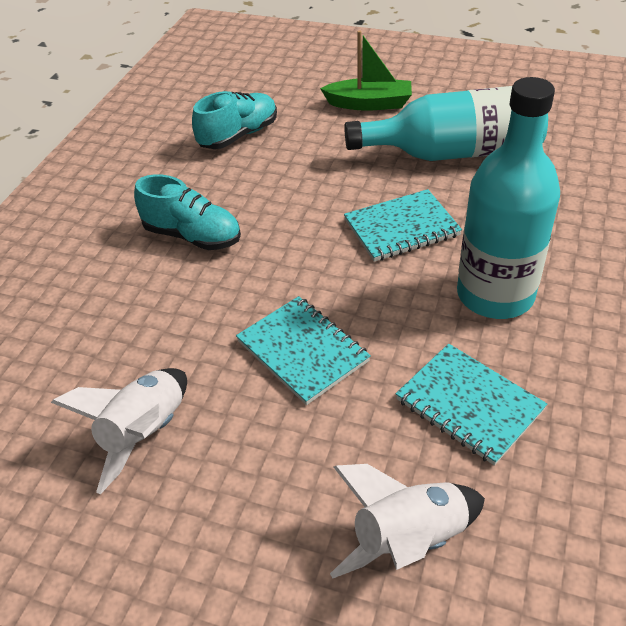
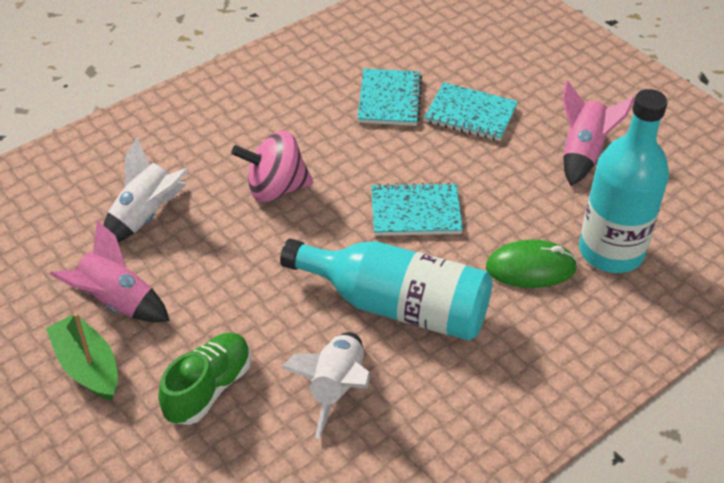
green mouse: 0 -> 1
green shoe: 0 -> 1
pink rocket: 0 -> 2
pink spinning top: 0 -> 1
turquoise shoe: 2 -> 0

